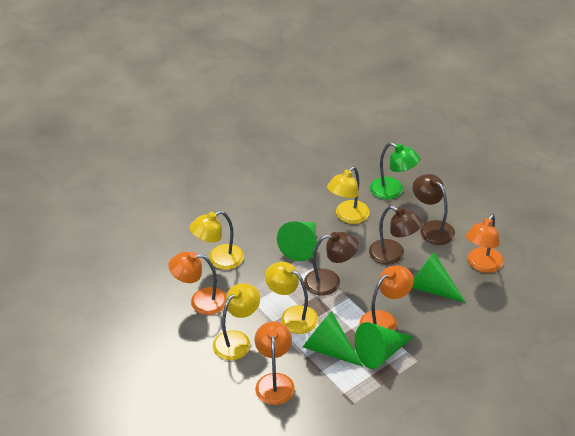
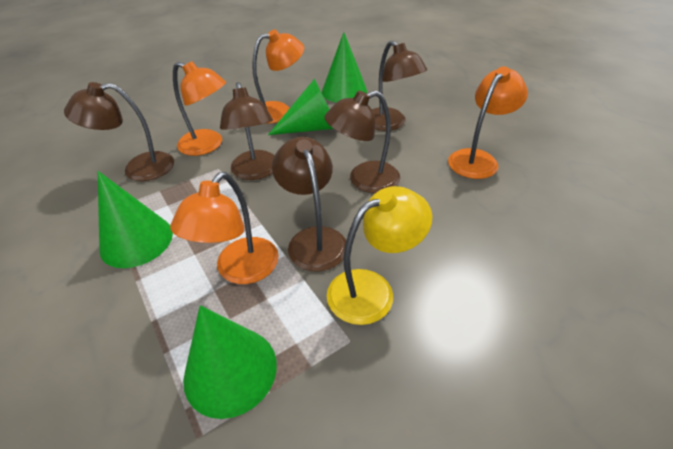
brown lamp: 3 -> 5
green lamp: 1 -> 0
yellow lamp: 4 -> 1

